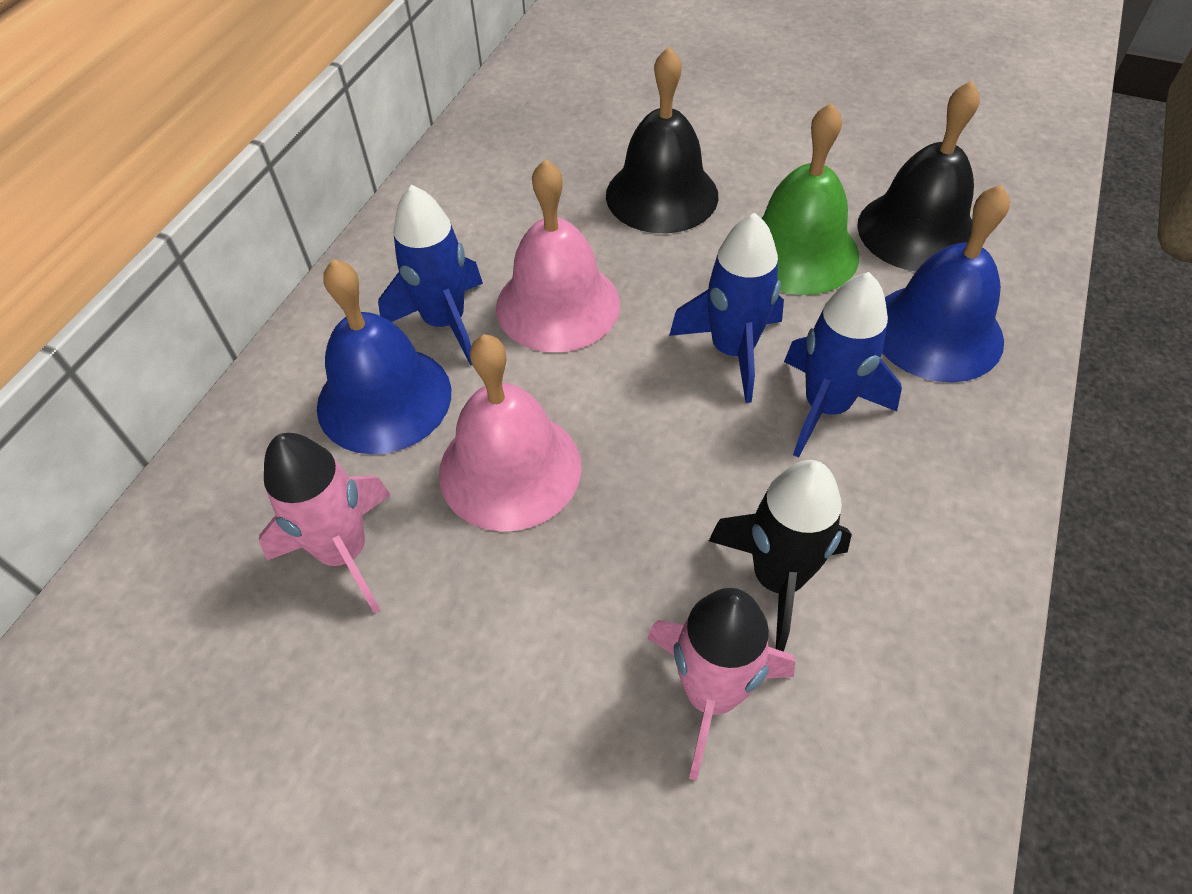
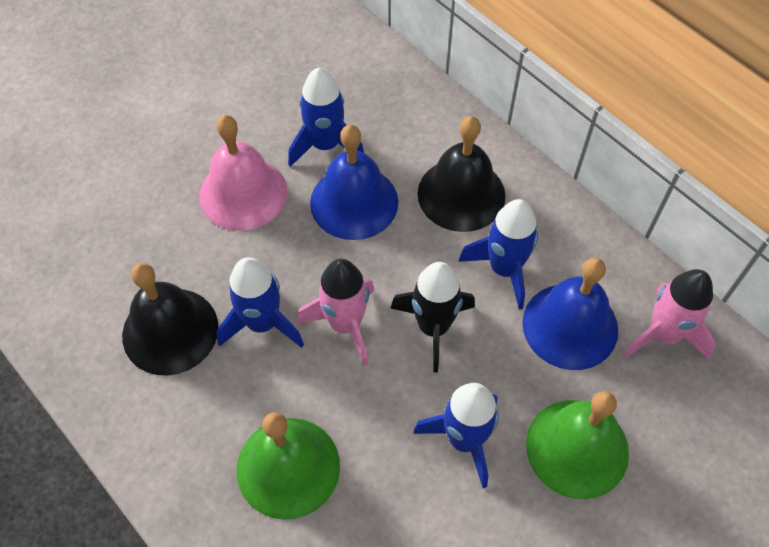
blue rocket: 3 -> 4
green bell: 1 -> 2
pink bell: 2 -> 1

